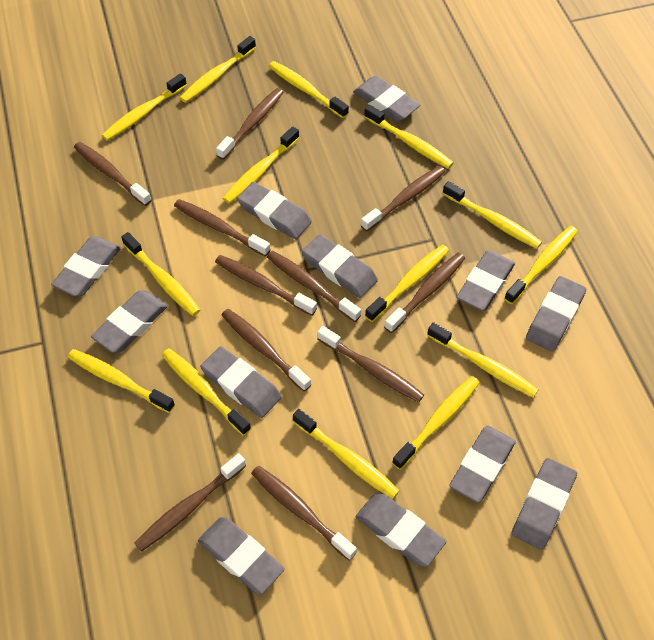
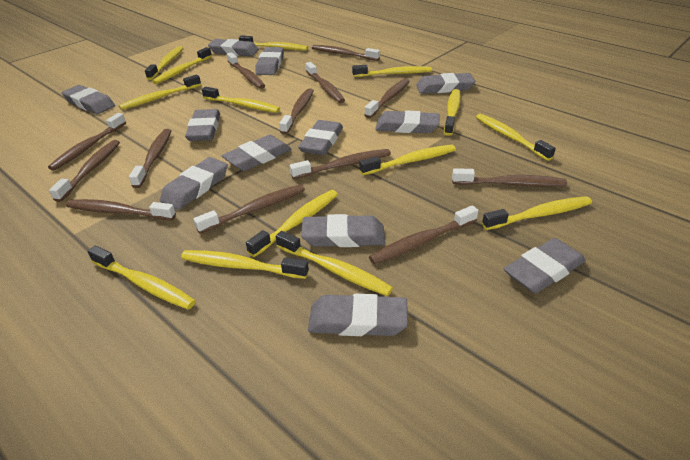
brown toothbrush: 11 -> 13

